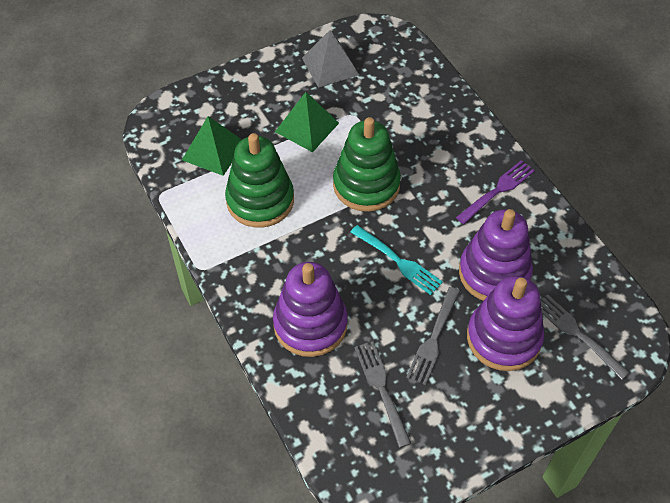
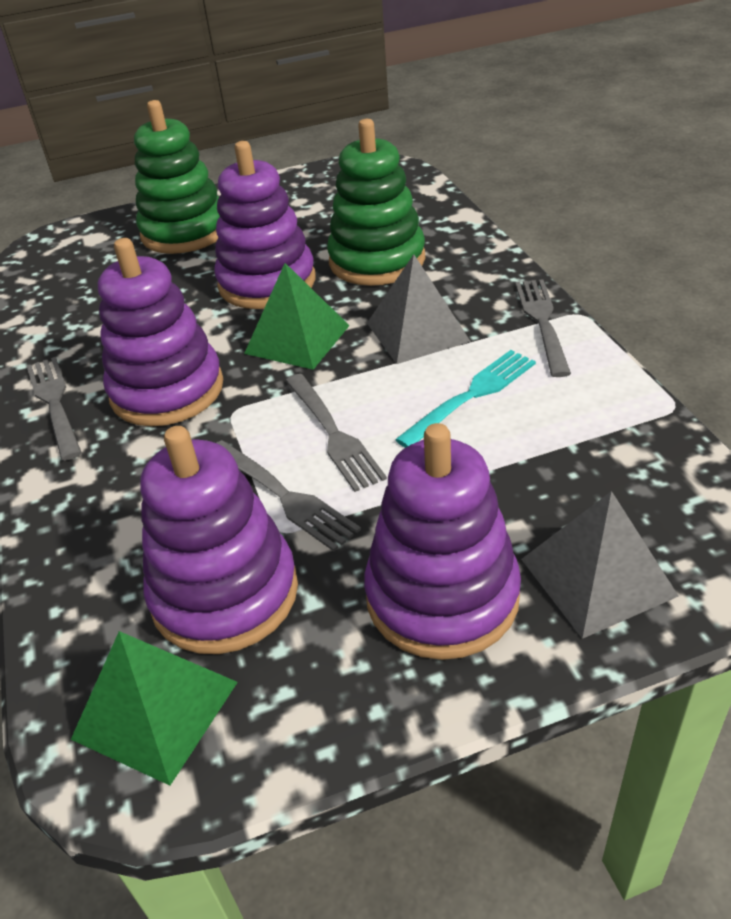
grey fork: 3 -> 4
grey pyramid: 1 -> 2
purple fork: 1 -> 0
purple stacking toy: 3 -> 4

